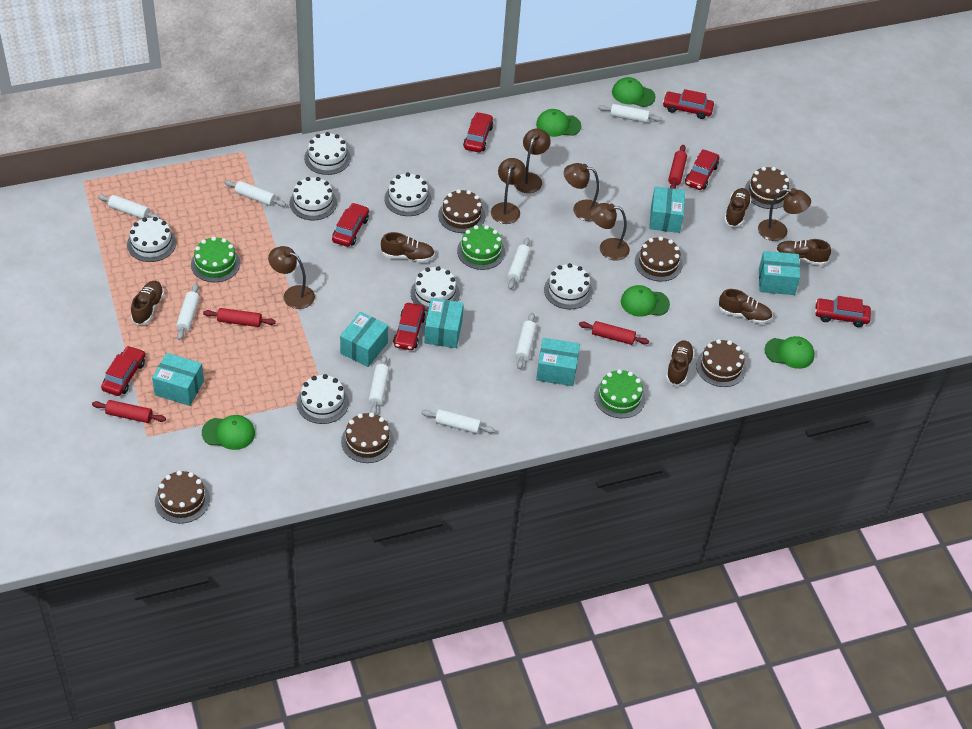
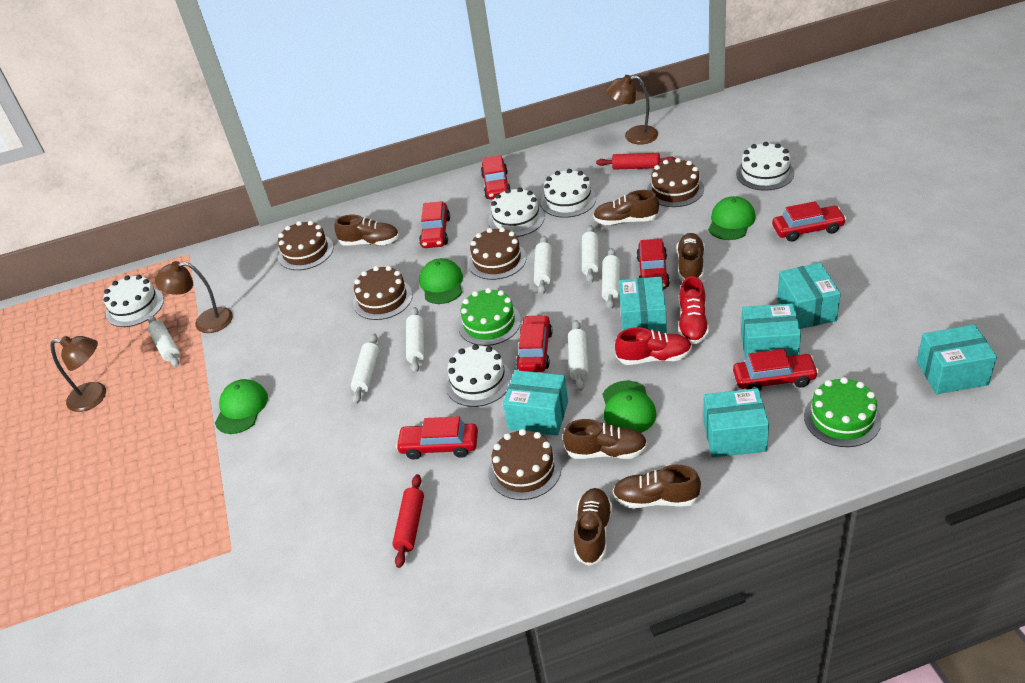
brown cake: 6 -> 5
brown lamp: 6 -> 3
green cake: 3 -> 2
green cap: 5 -> 4
red rolling pin: 4 -> 2
red shoe: 0 -> 2
white cake: 7 -> 5
white rolling pin: 8 -> 7

